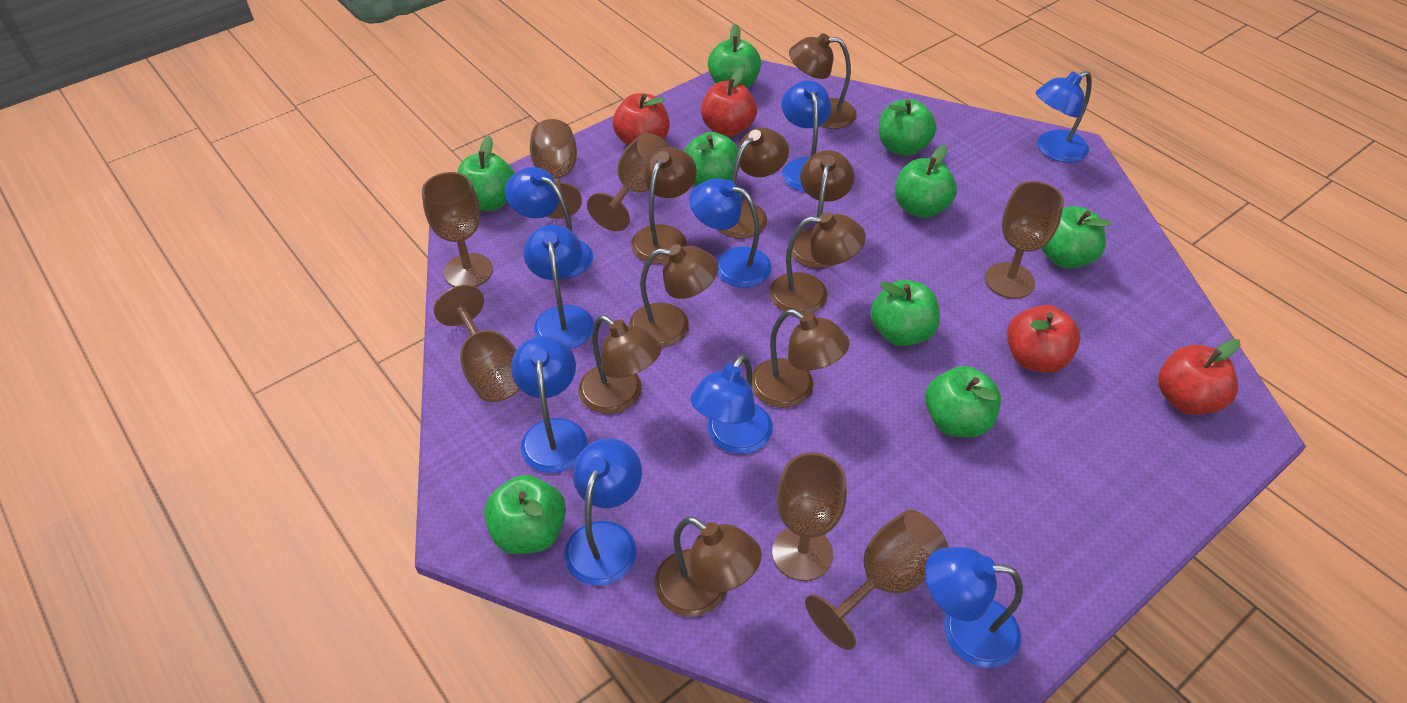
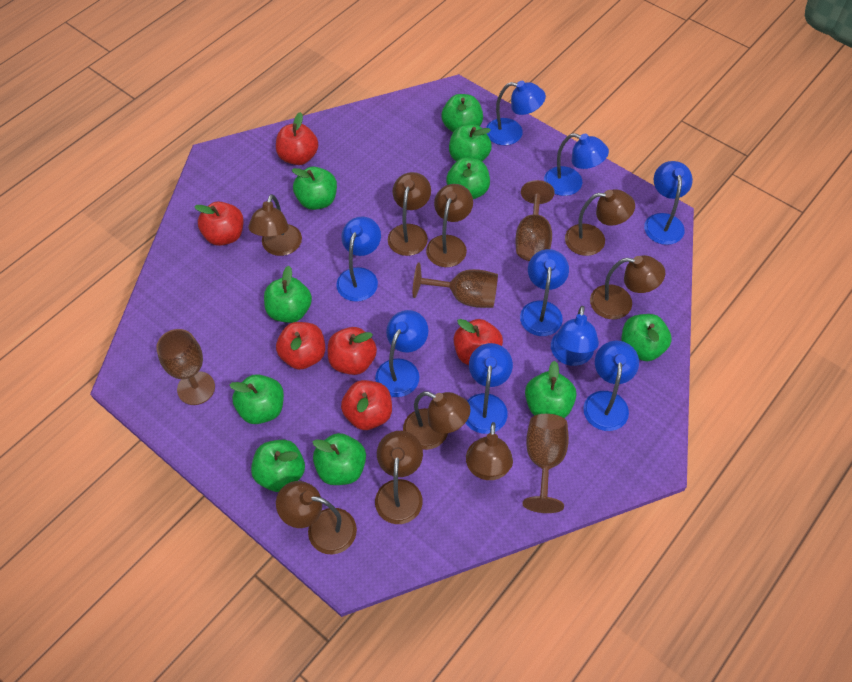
brown goblet: 7 -> 4
green apple: 9 -> 10
red apple: 4 -> 6

